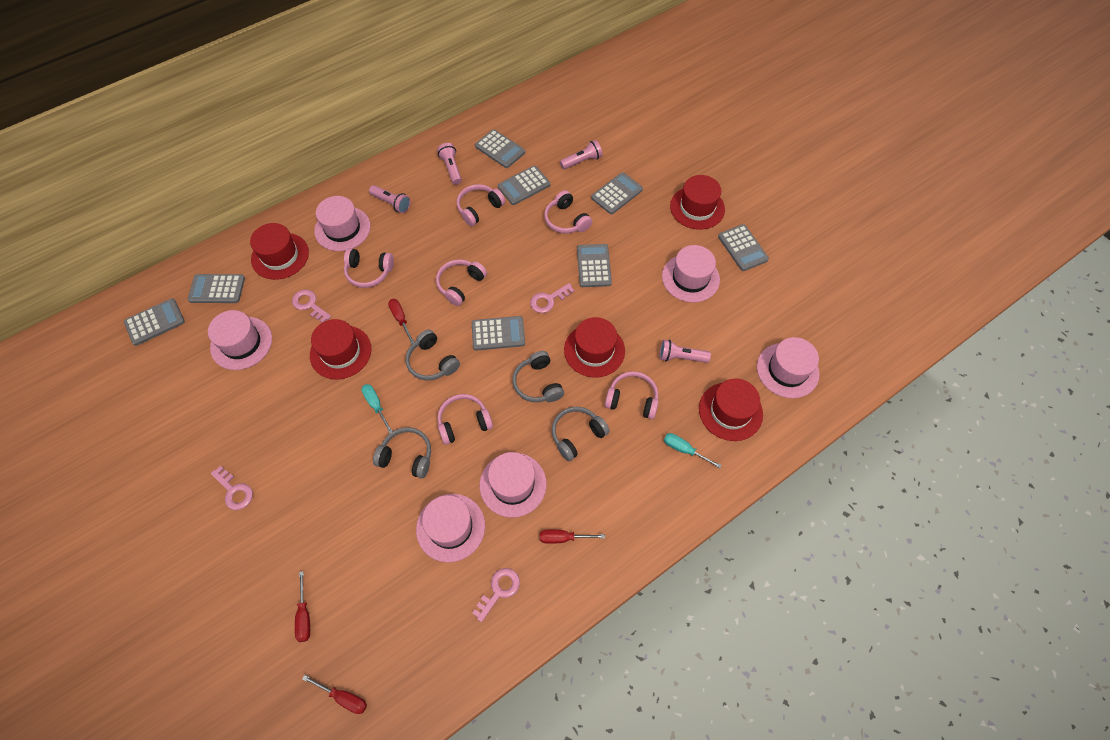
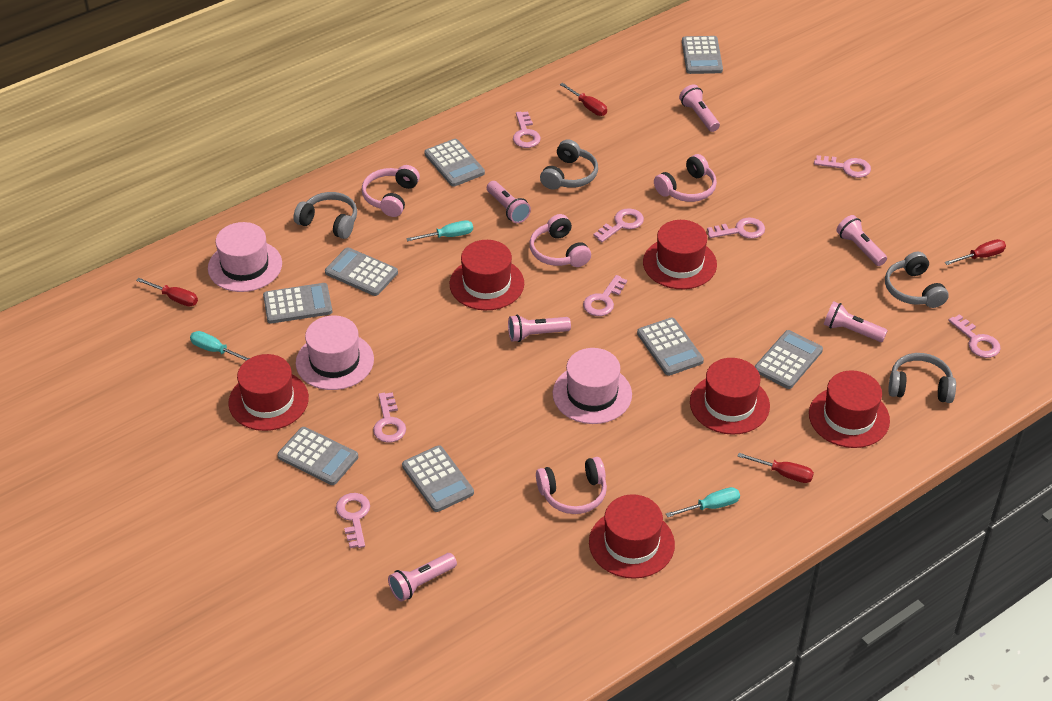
pink flashlight: 4 -> 6
pink hat: 6 -> 3
pink headphones: 6 -> 4
pink key: 4 -> 8
red hat: 5 -> 6
turquoise screwdriver: 2 -> 3

